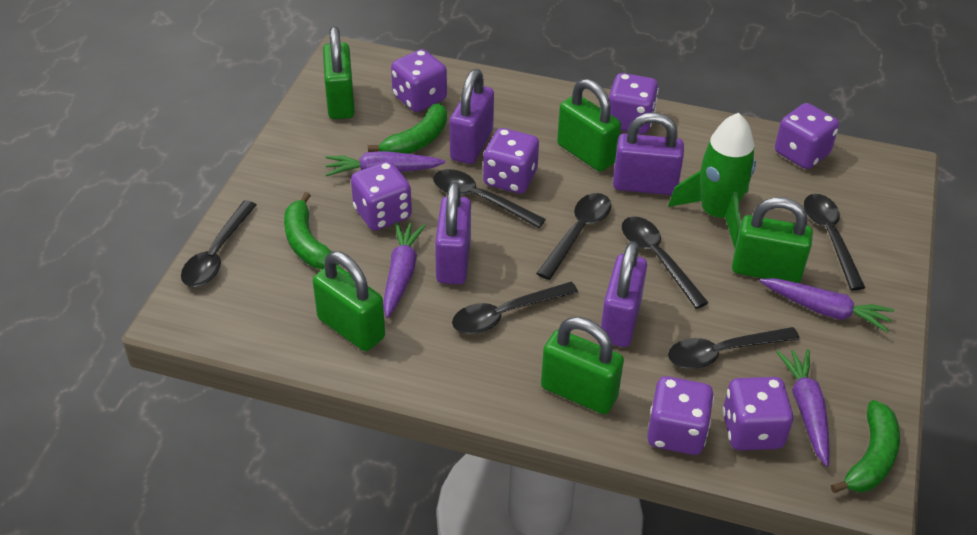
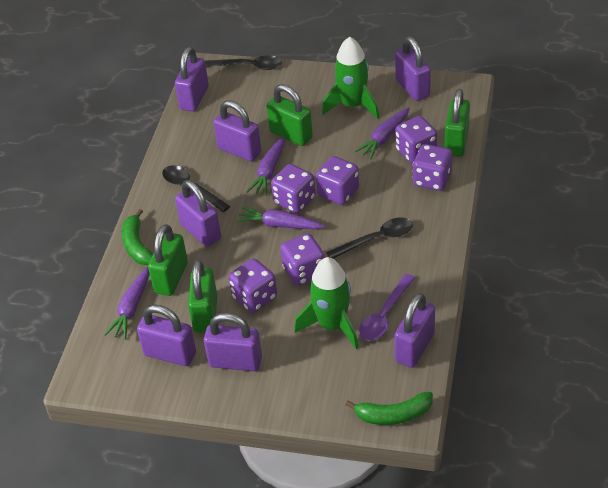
black spoon: 7 -> 3
green banana: 3 -> 2
green padlock: 5 -> 4
green rocket: 1 -> 2
purple dice: 7 -> 6
purple padlock: 4 -> 7
purple spoon: 0 -> 1

